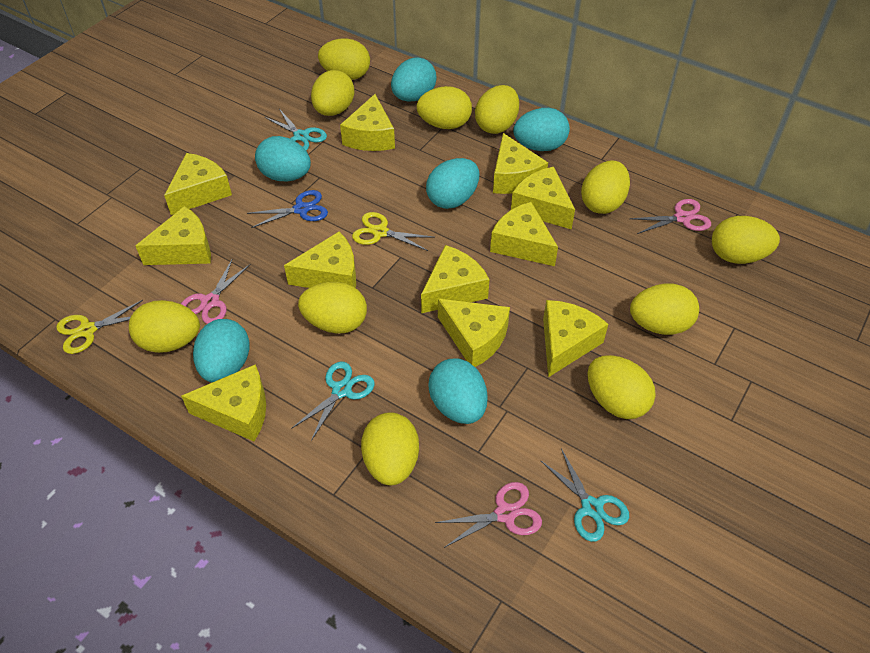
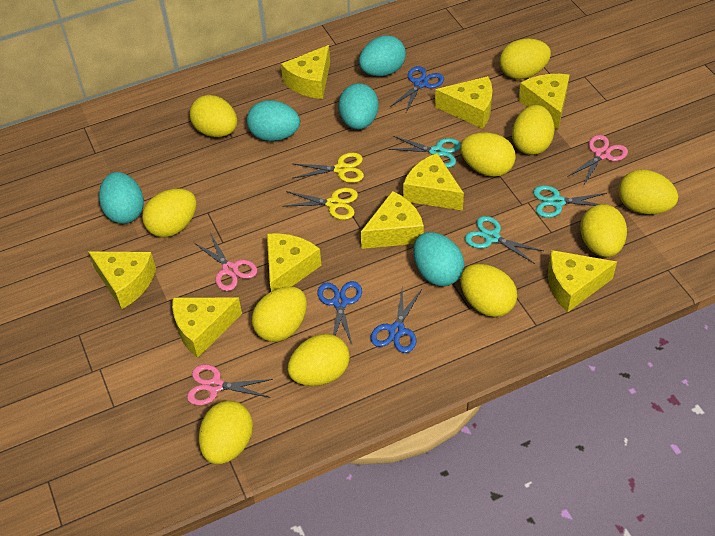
blue scissors: 1 -> 3
turquoise egg: 6 -> 5
yellow cheese: 11 -> 9

